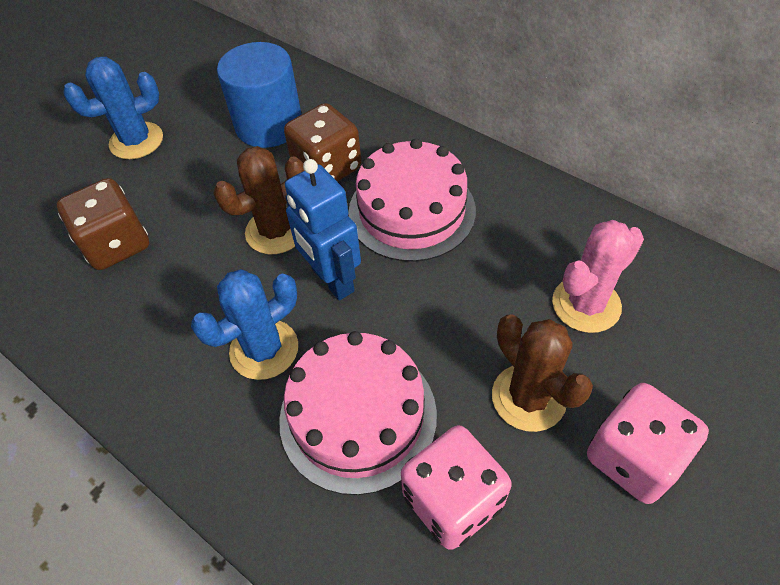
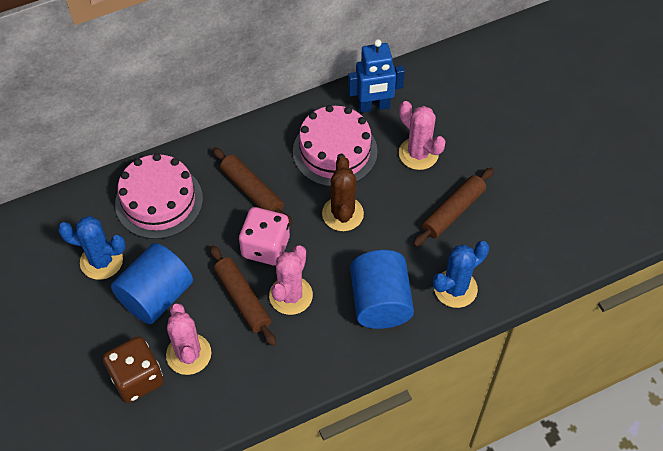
blue cylinder: 1 -> 2
brown cactus: 2 -> 1
brown dice: 2 -> 1
brown rolling pin: 0 -> 3
pink cactus: 1 -> 3
pink dice: 2 -> 1

